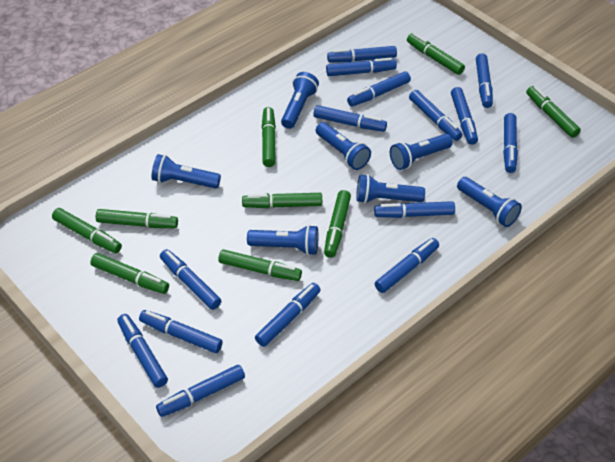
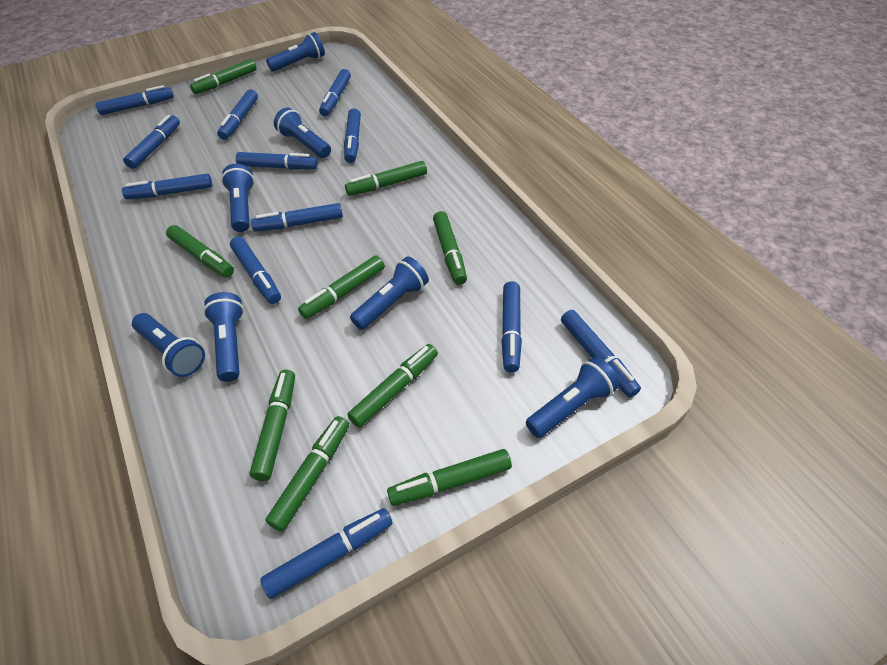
blue marker: 15 -> 12

